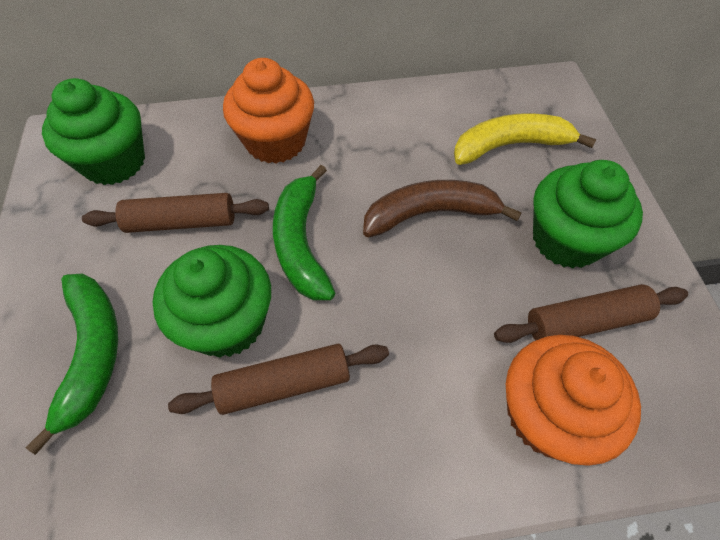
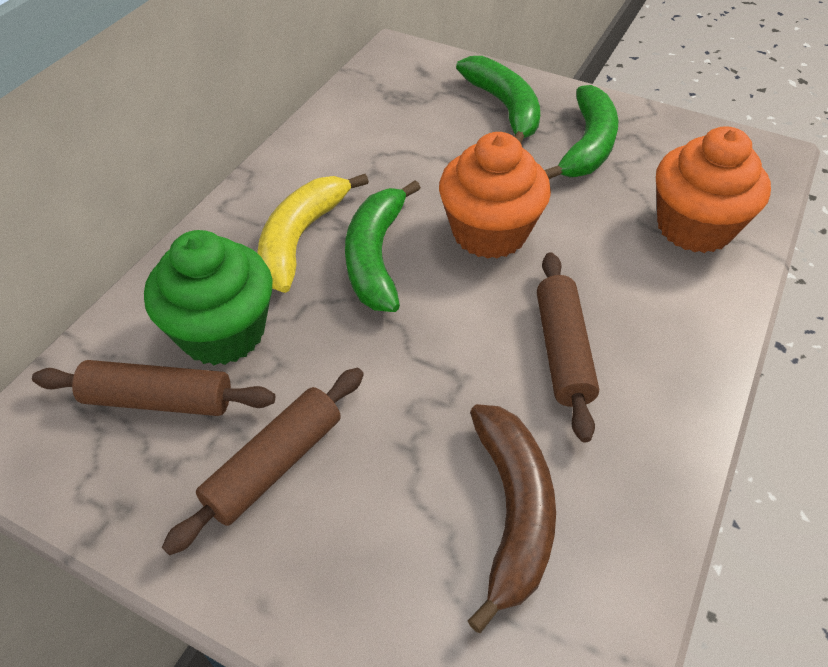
green banana: 2 -> 3
green cupcake: 3 -> 1

